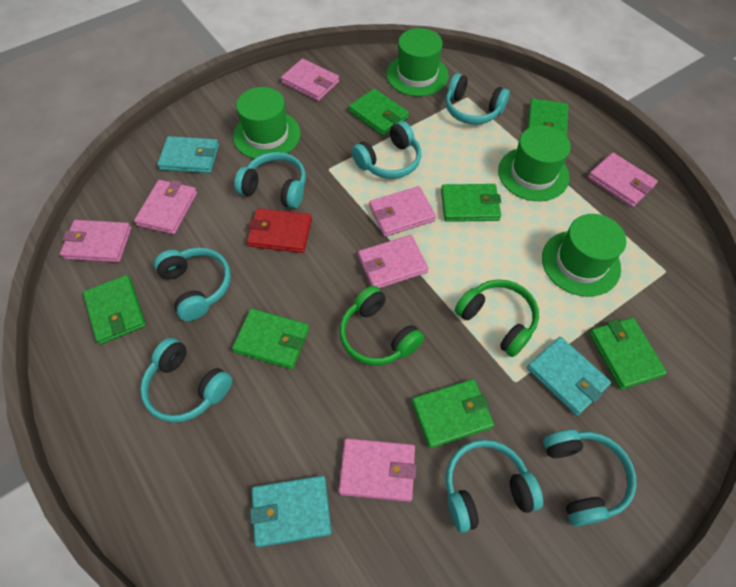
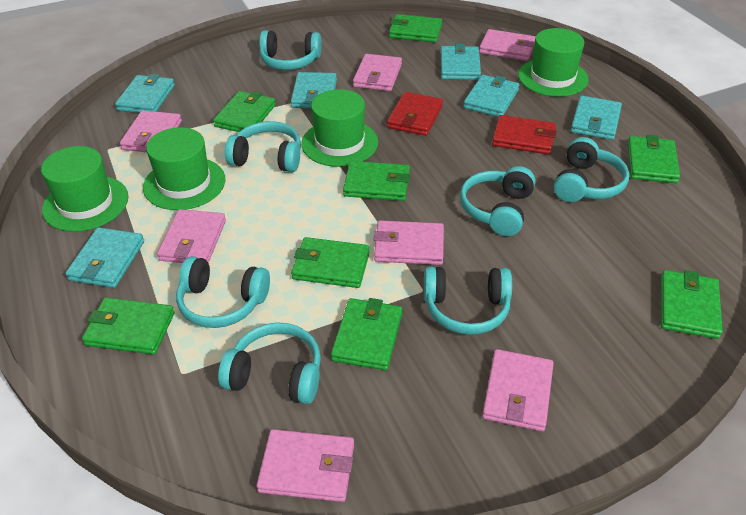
green headphones: 2 -> 0
green wallet: 7 -> 8
red wallet: 1 -> 2
turquoise wallet: 3 -> 6

